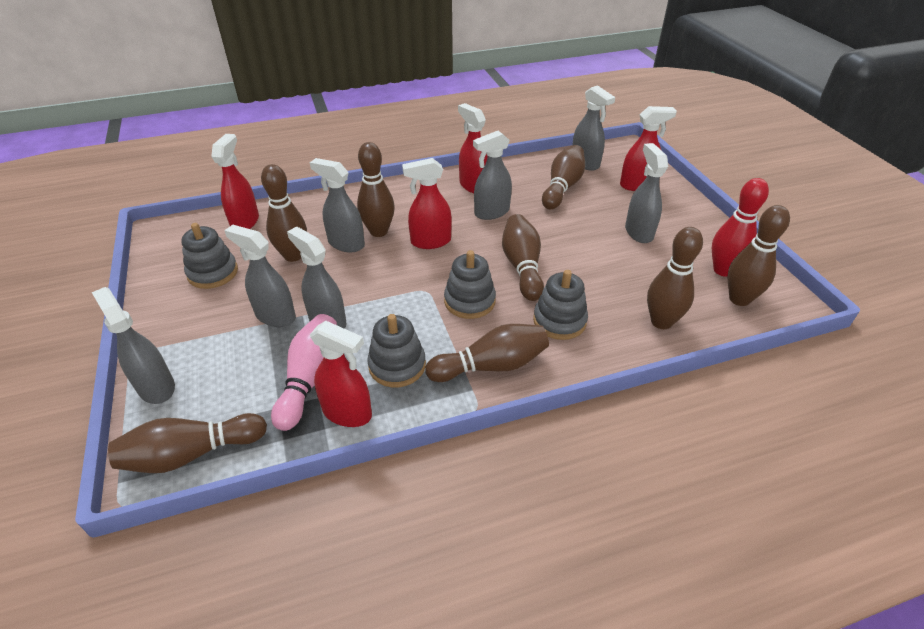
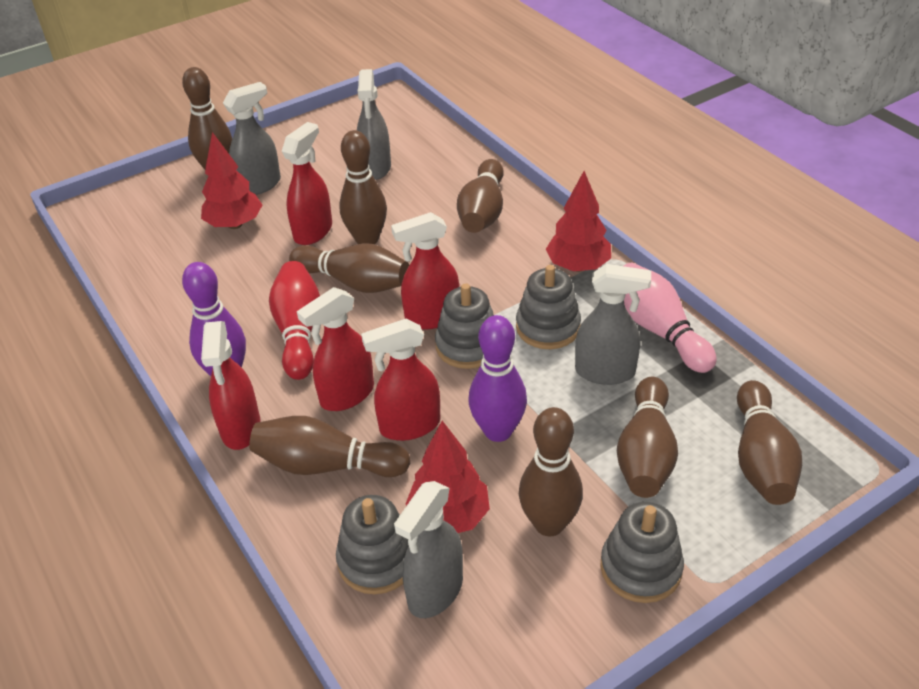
grey spray bottle: 7 -> 4
purple bowling pin: 0 -> 2
red tree: 0 -> 3

